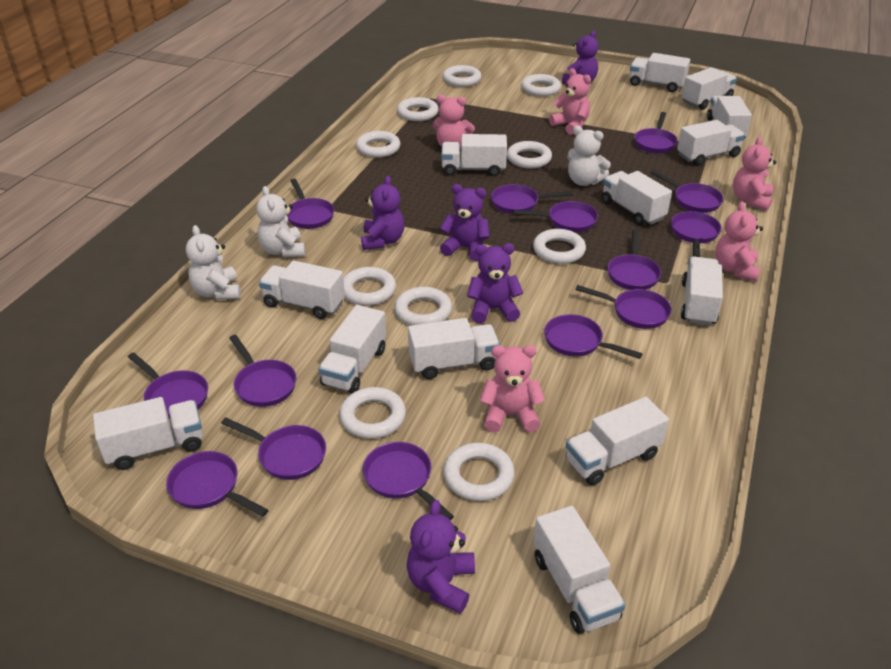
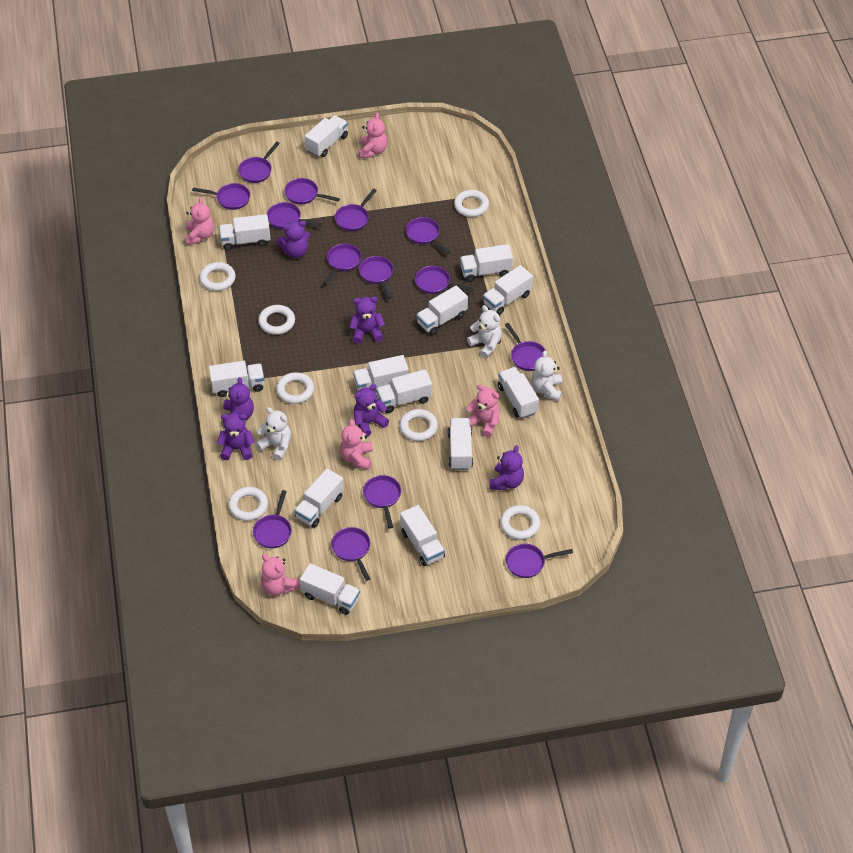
purple teddy bear: 5 -> 6
white ring: 10 -> 7

